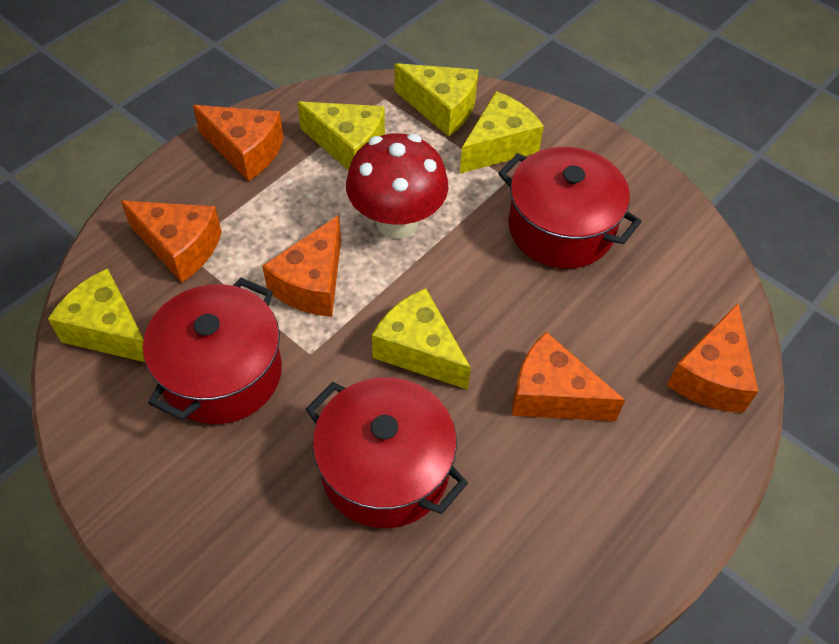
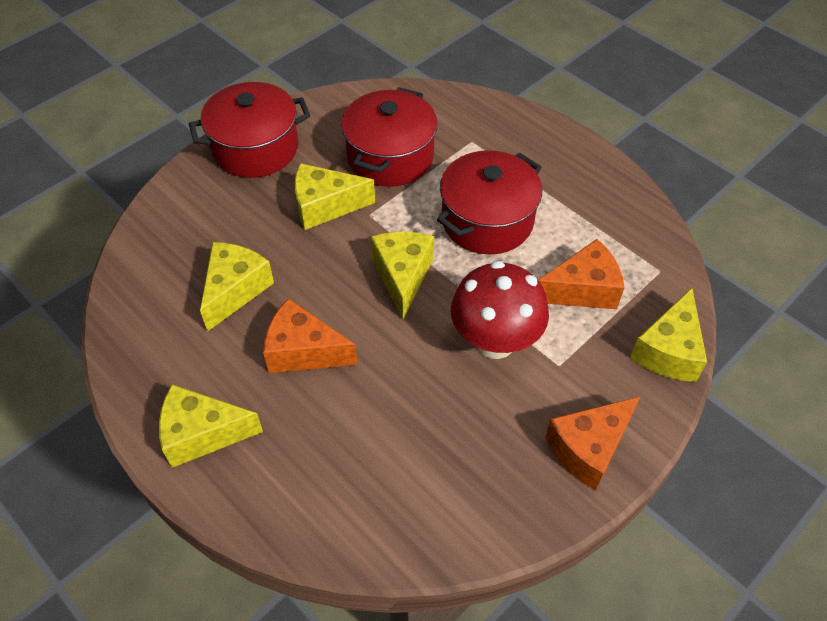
orange cheese: 5 -> 3

